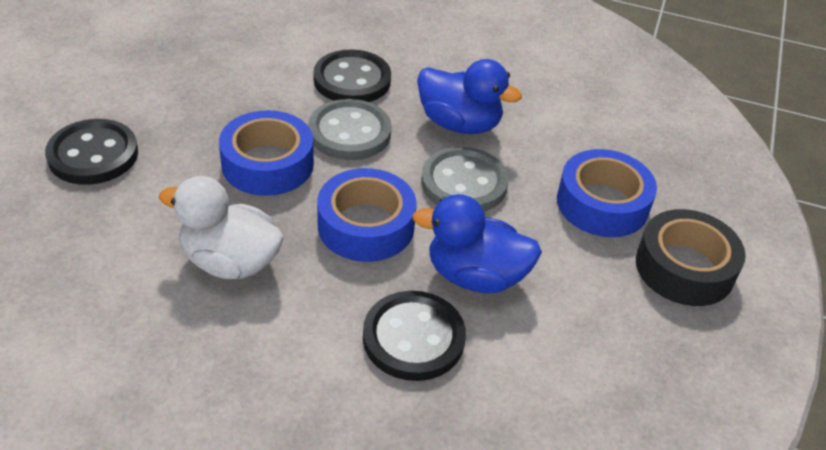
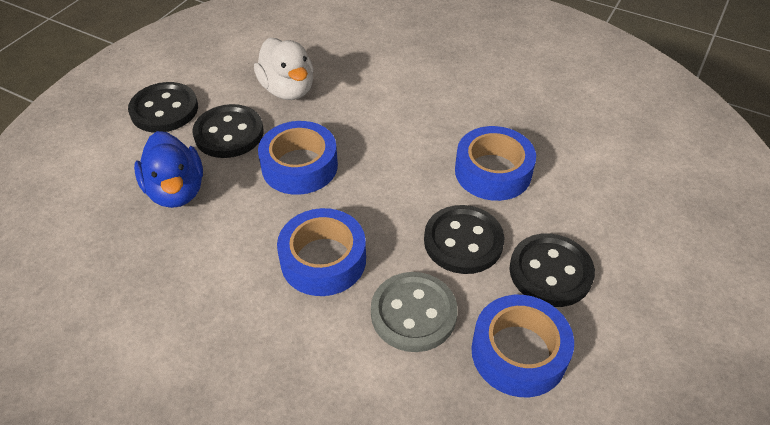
black button: 3 -> 4
black tape: 1 -> 0
blue duck: 2 -> 1
blue tape: 3 -> 4
grey button: 2 -> 1

